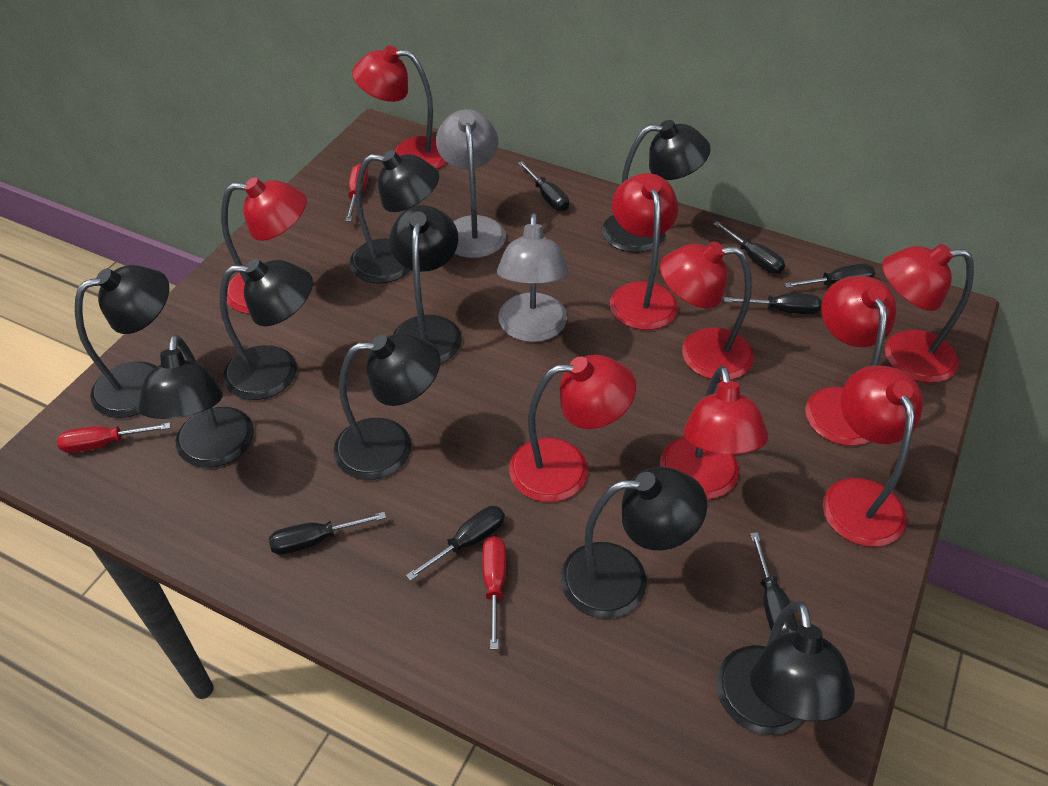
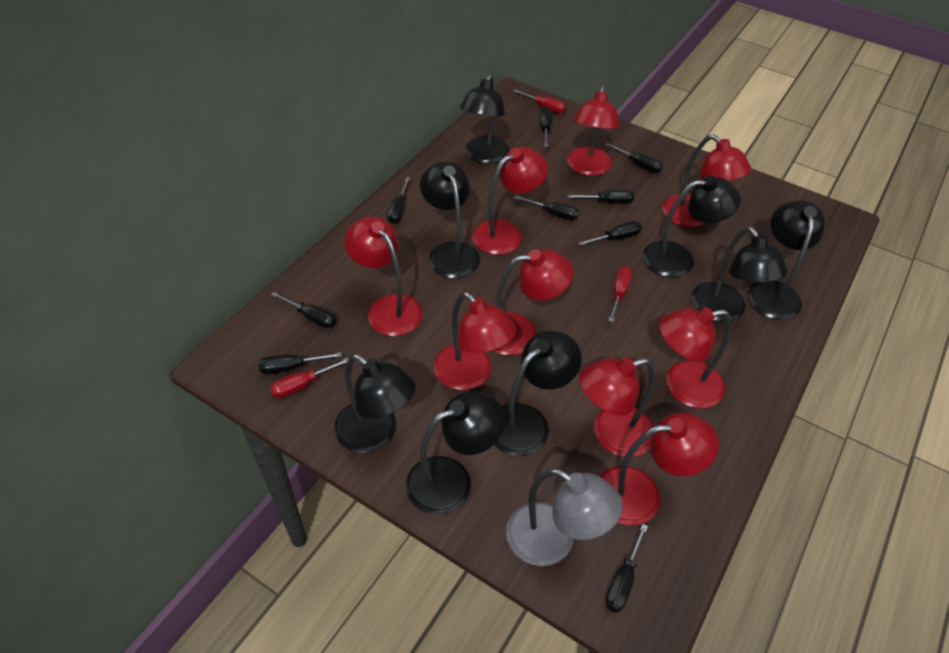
black lamp: 9 -> 8
black screwdriver: 7 -> 9
grey lamp: 2 -> 1

